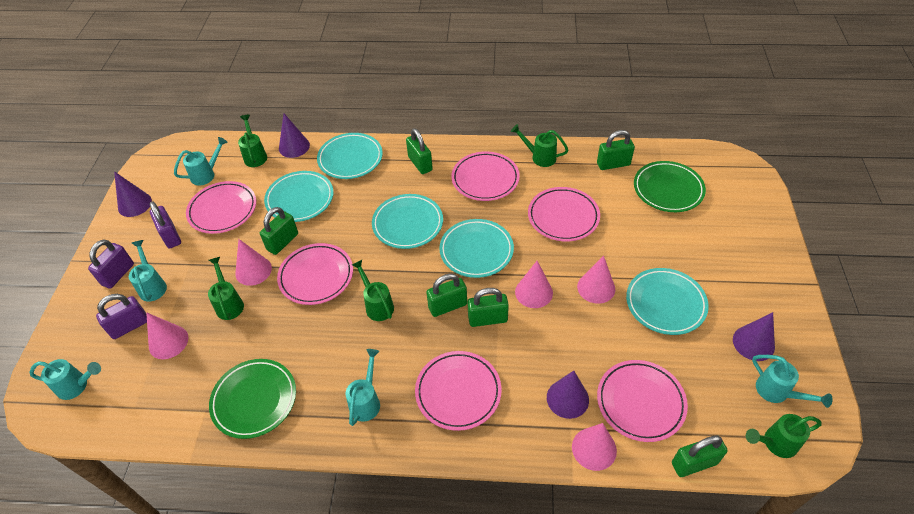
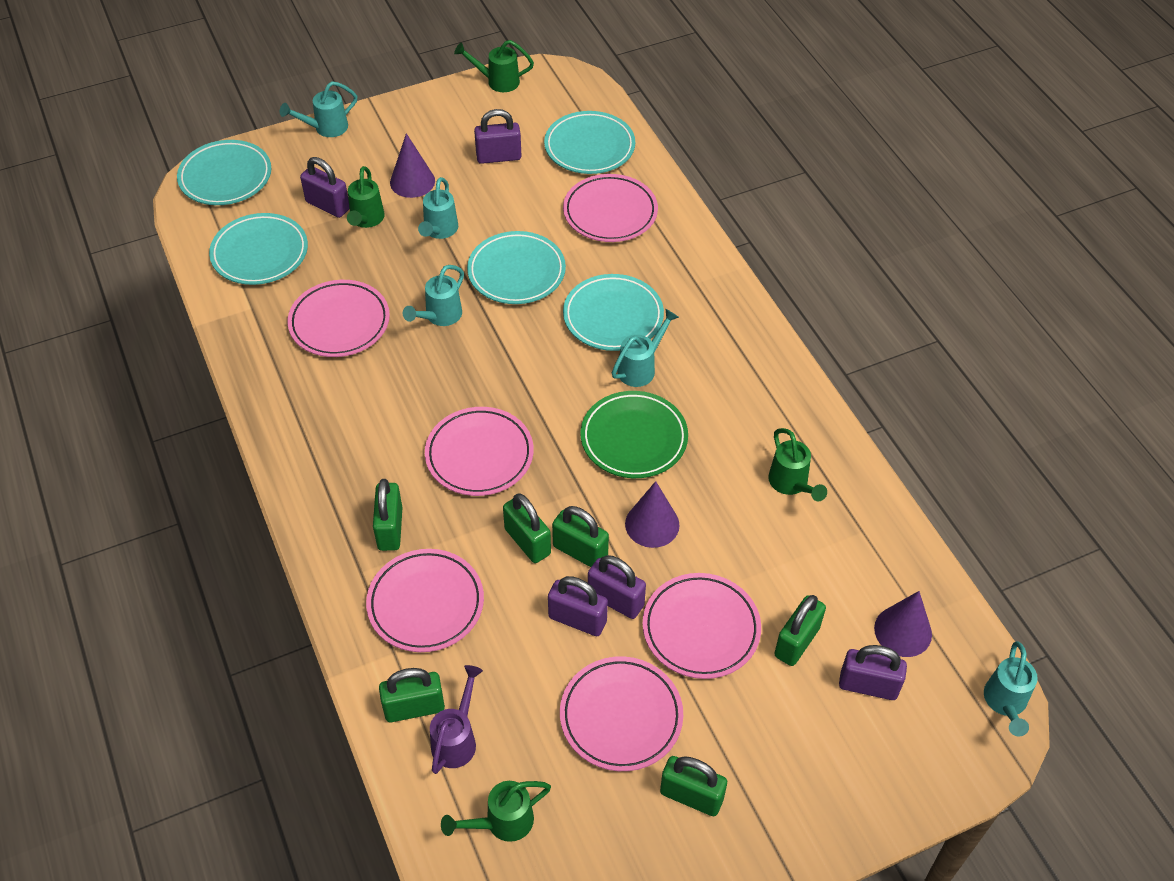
green plate: 2 -> 1
green watering can: 5 -> 4
pink cone: 5 -> 0
purple cone: 4 -> 3
purple padlock: 3 -> 5
purple watering can: 0 -> 1

